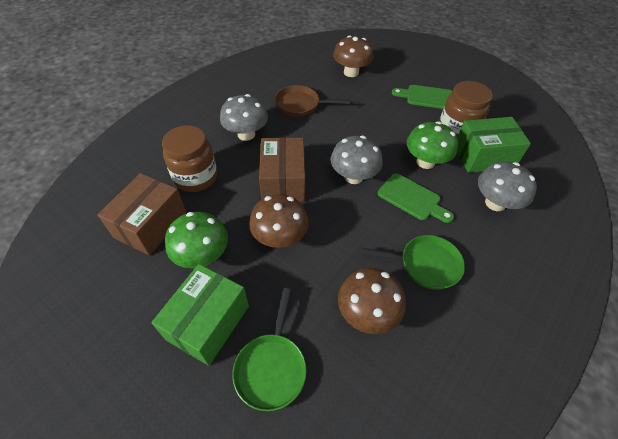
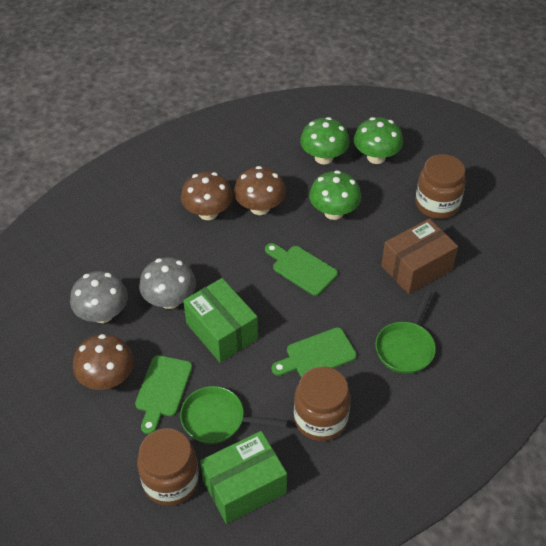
brown box: 2 -> 1
brown jar: 2 -> 3
brown pan: 1 -> 0
green cutting board: 2 -> 3
green mushroom: 2 -> 3
grey mushroom: 3 -> 2

